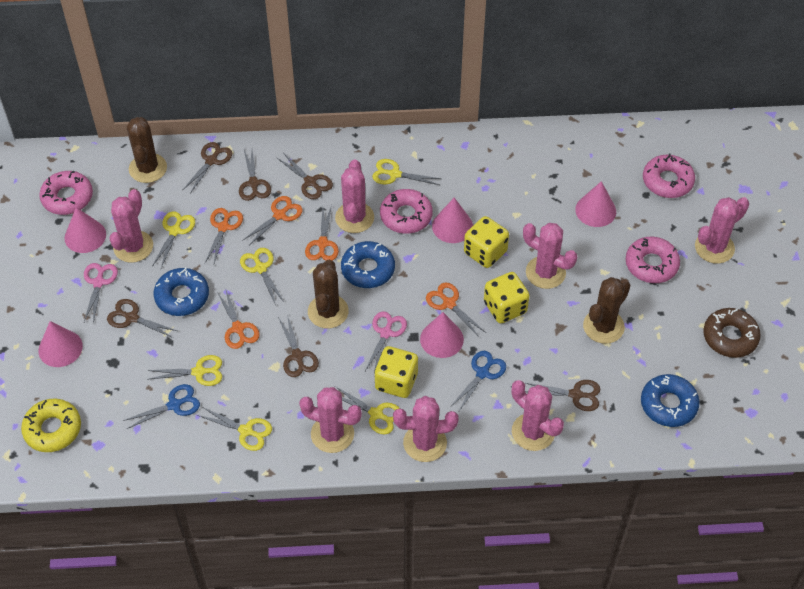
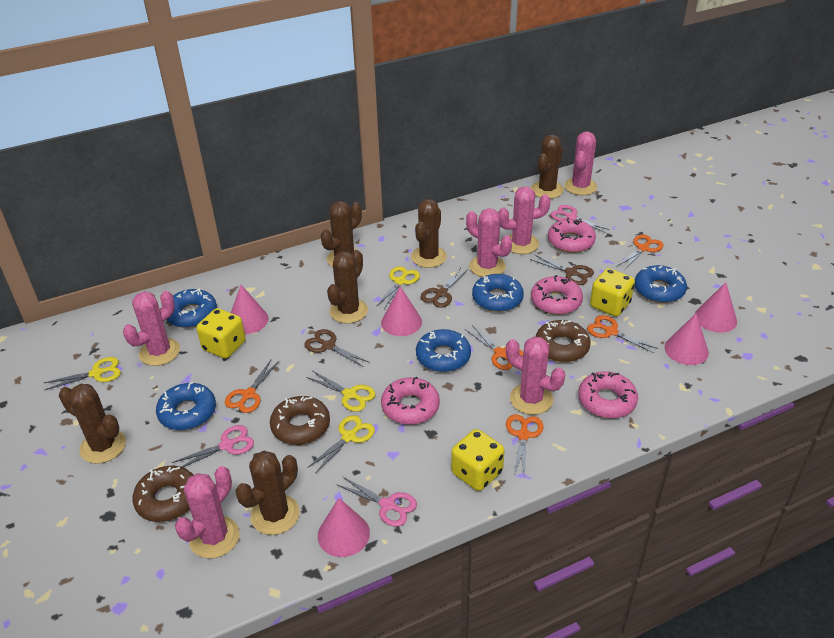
blue donut: 3 -> 5
blue scissors: 2 -> 0
brown cactus: 3 -> 6
brown donut: 1 -> 3
brown scissors: 6 -> 3
pink cactus: 7 -> 6
pink scissors: 2 -> 3
yellow donut: 1 -> 0
yellow scissors: 6 -> 4

